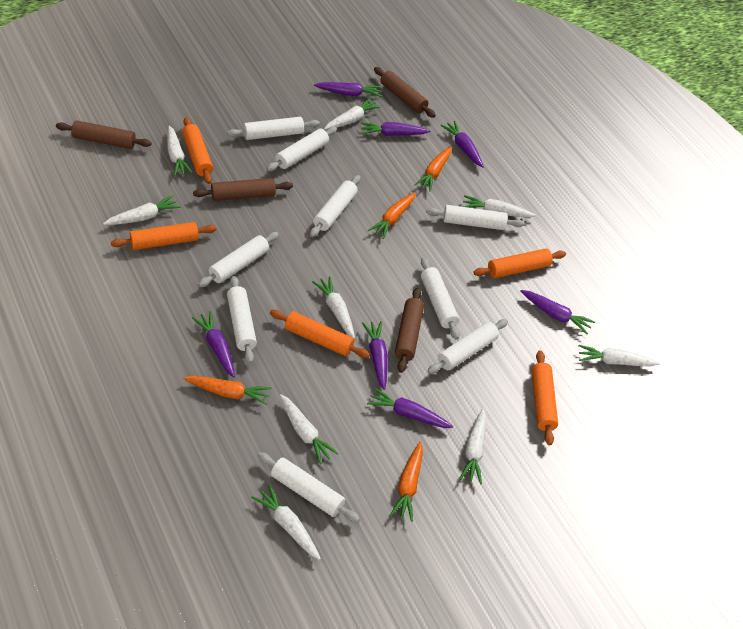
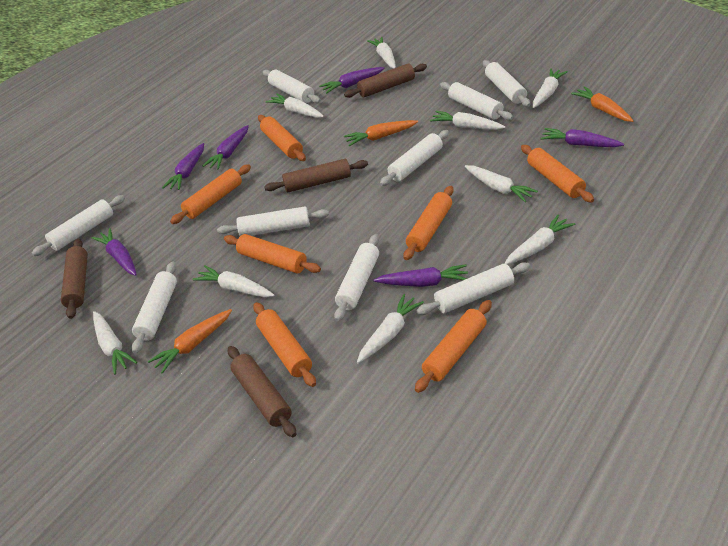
orange carrot: 4 -> 3
orange rolling pin: 5 -> 7
purple carrot: 7 -> 6

